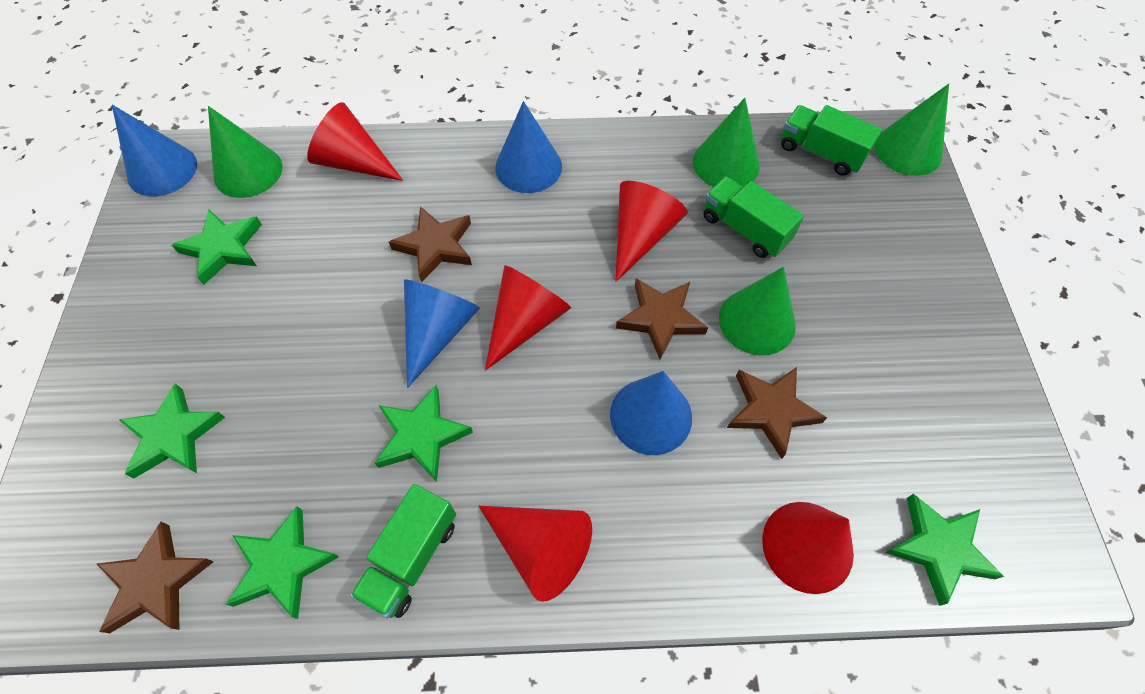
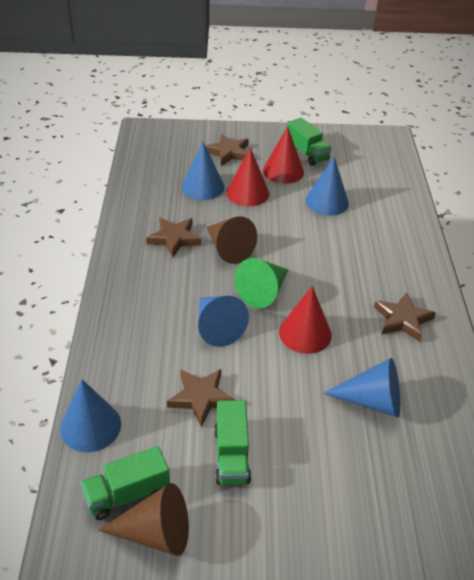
blue cone: 4 -> 5
brown cone: 0 -> 2
green cone: 4 -> 1
green star: 5 -> 0
red cone: 5 -> 3

